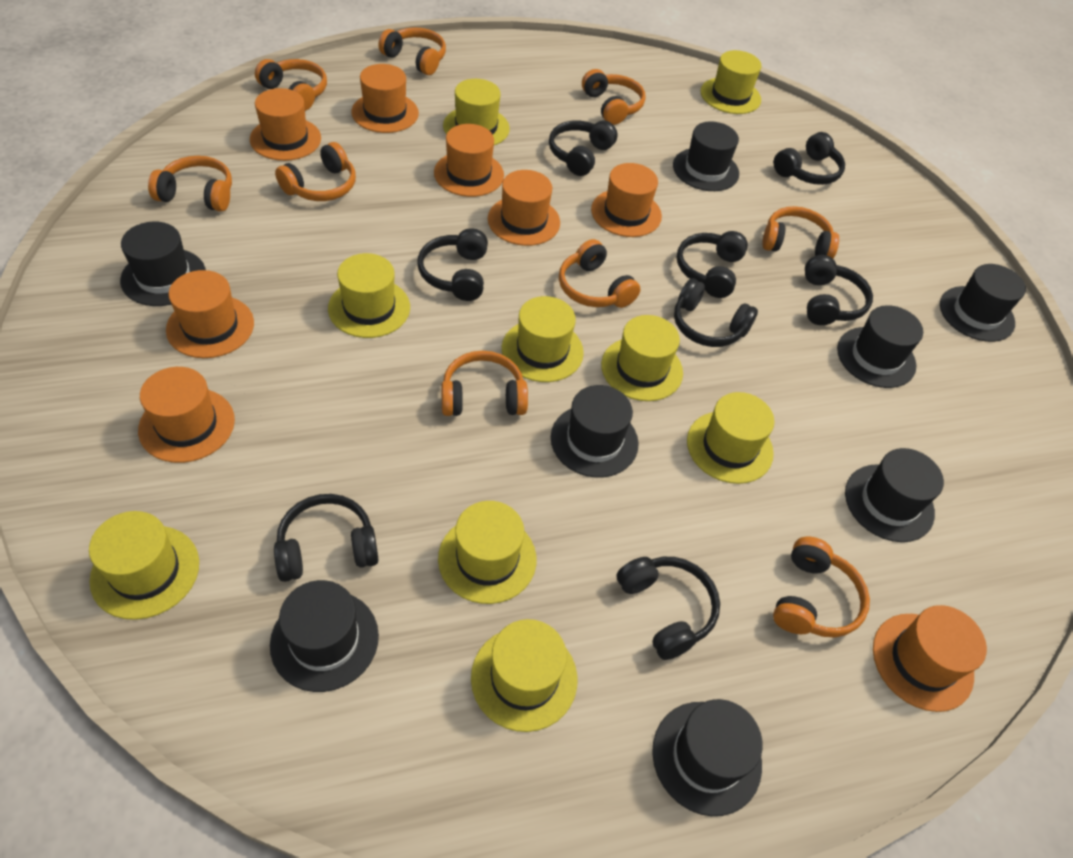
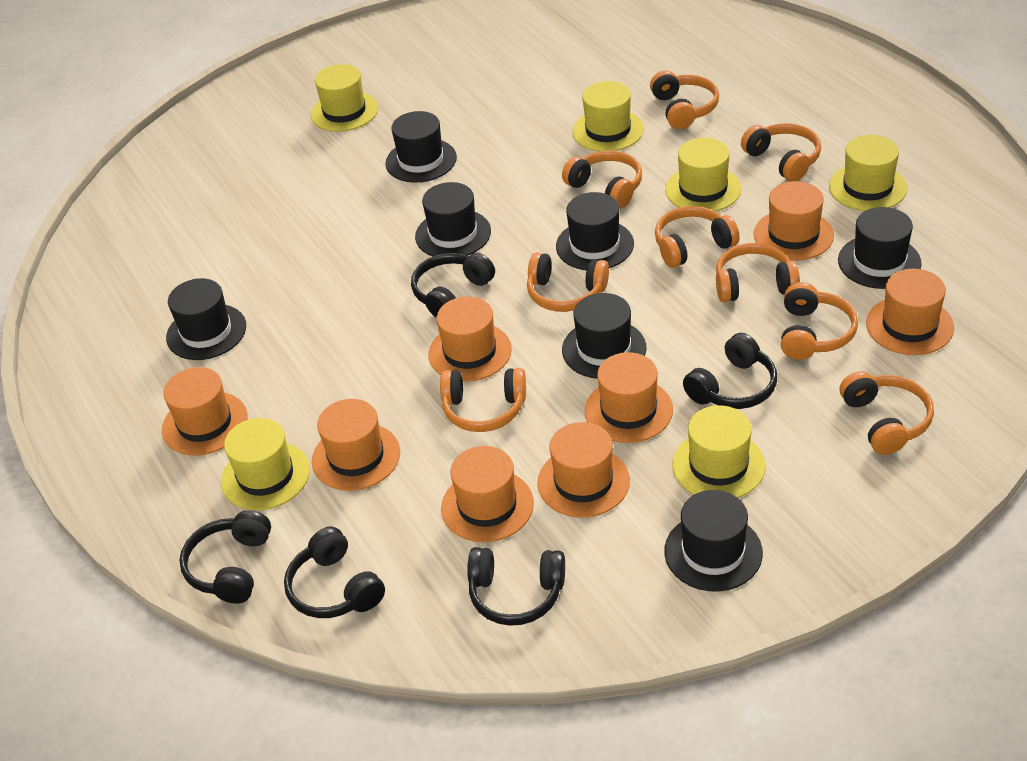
black hat: 8 -> 7
black headphones: 8 -> 5
yellow hat: 9 -> 6

